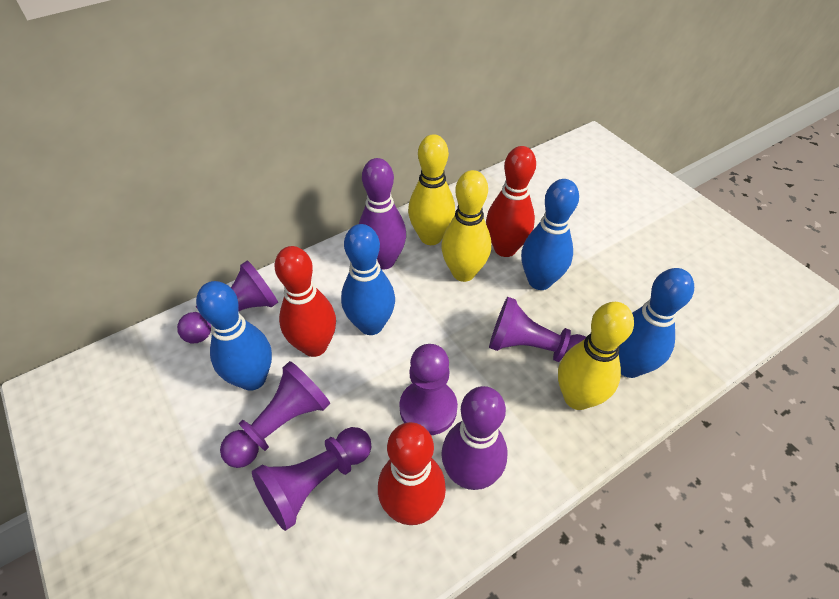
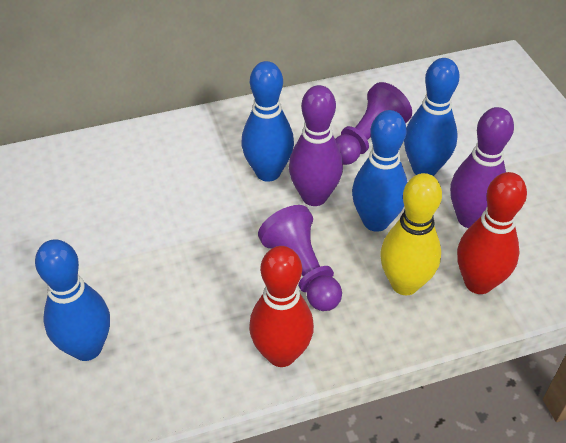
purple pawn: 5 -> 2
red bowling pin: 3 -> 2
yellow bowling pin: 3 -> 1

